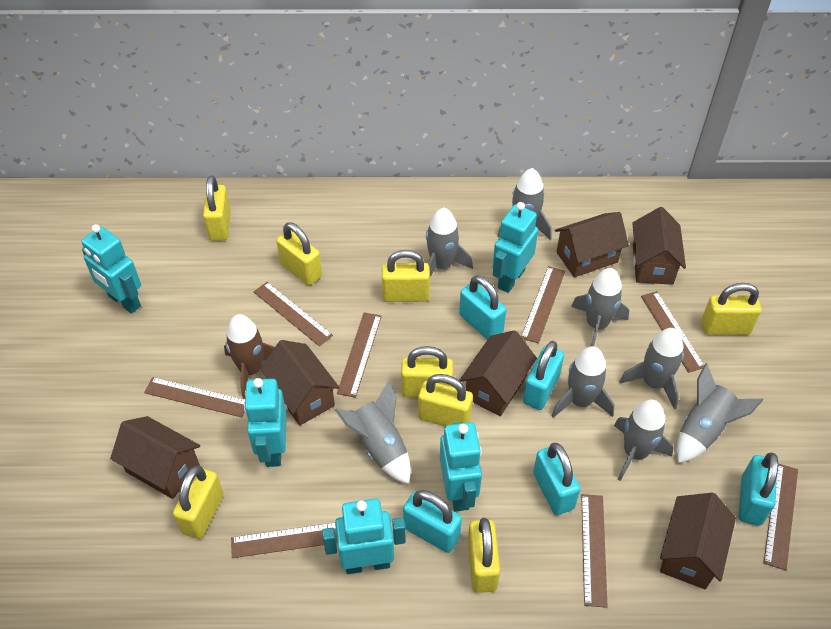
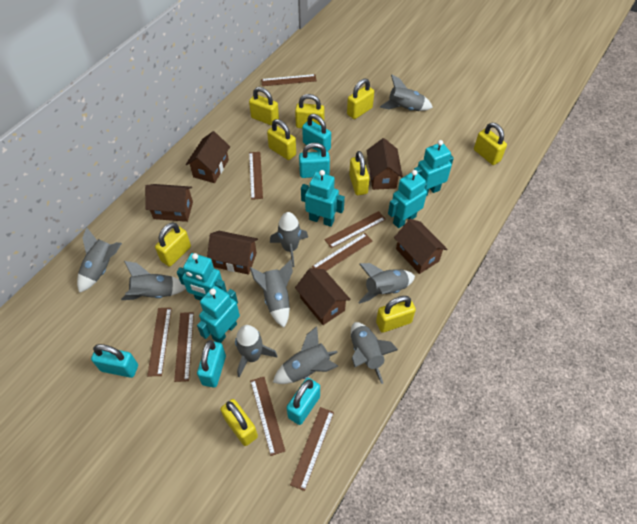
brown rocket: 1 -> 0
grey rocket: 8 -> 9
yellow padlock: 8 -> 9

